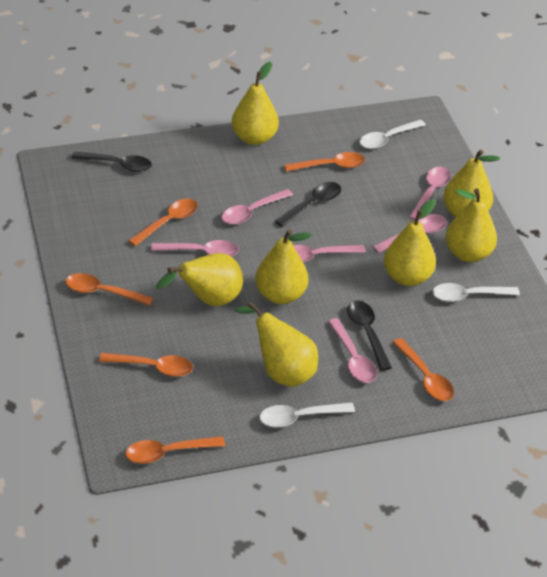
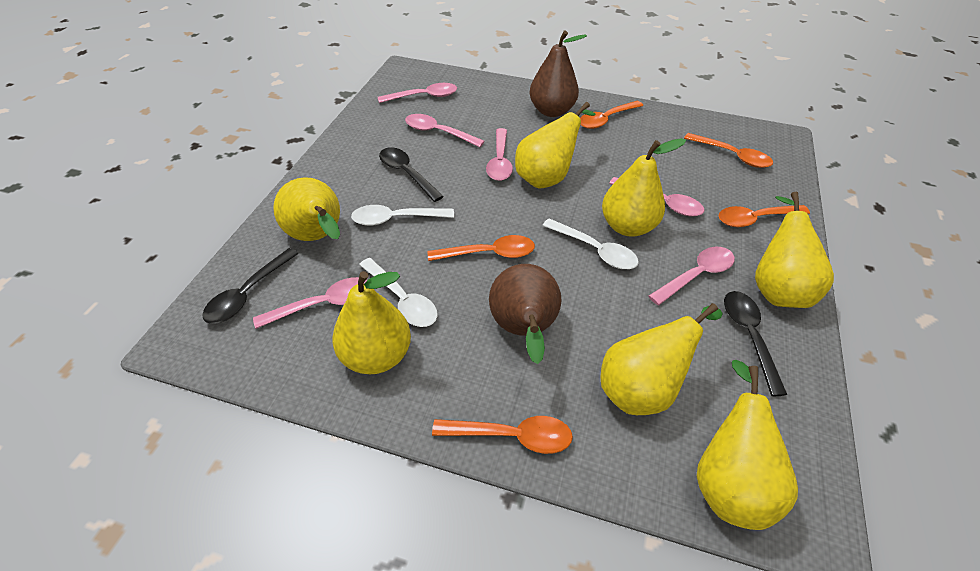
brown pear: 0 -> 2
orange spoon: 6 -> 5

